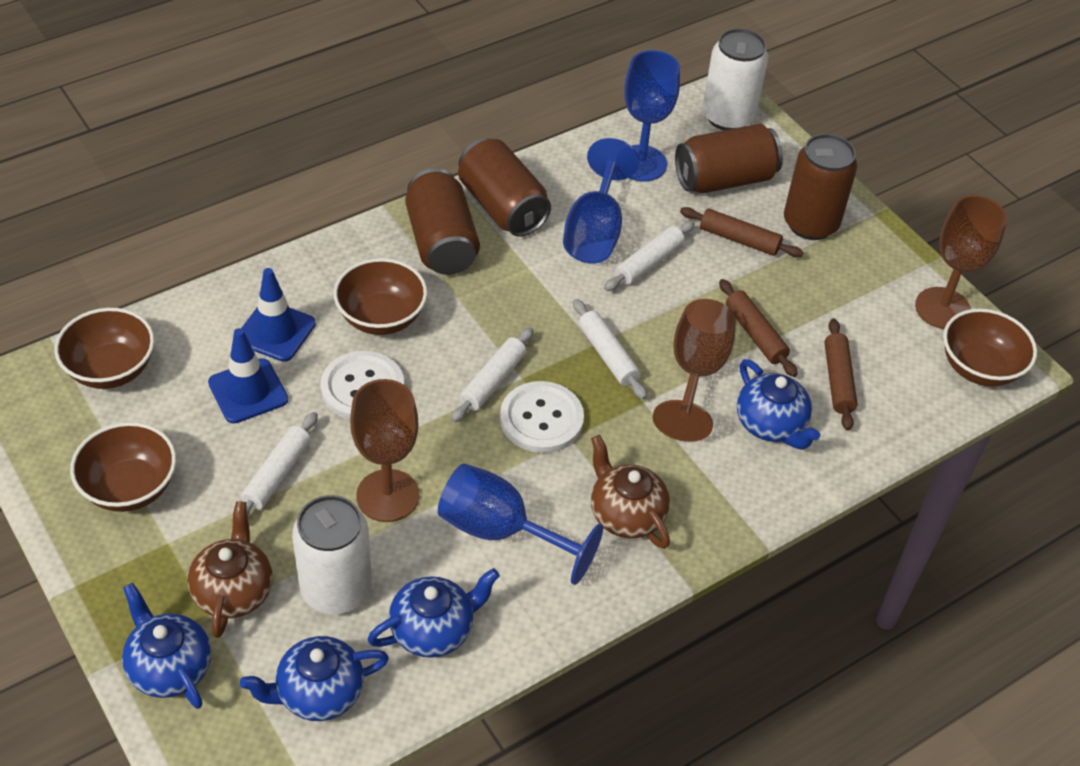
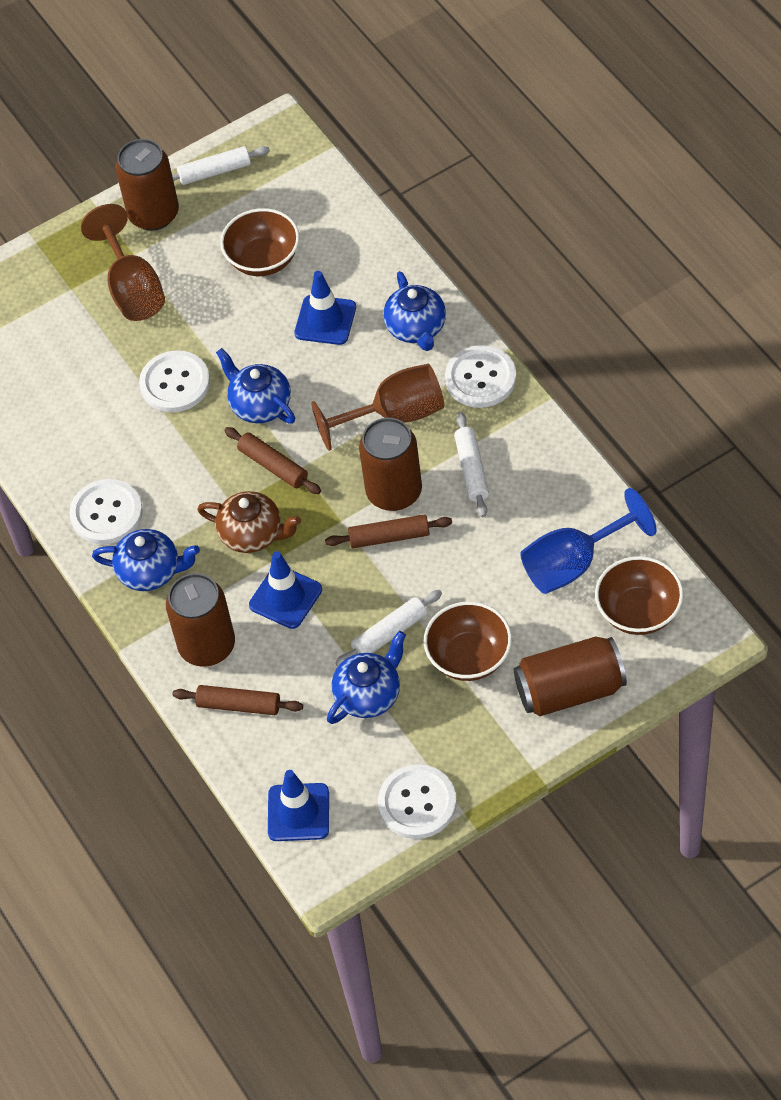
blue goblet: 3 -> 1
blue traffic cone: 2 -> 3
brown bowl: 4 -> 3
brown goblet: 3 -> 2
brown teapot: 2 -> 1
white button: 2 -> 4
white can: 2 -> 0
white rolling pin: 4 -> 3

